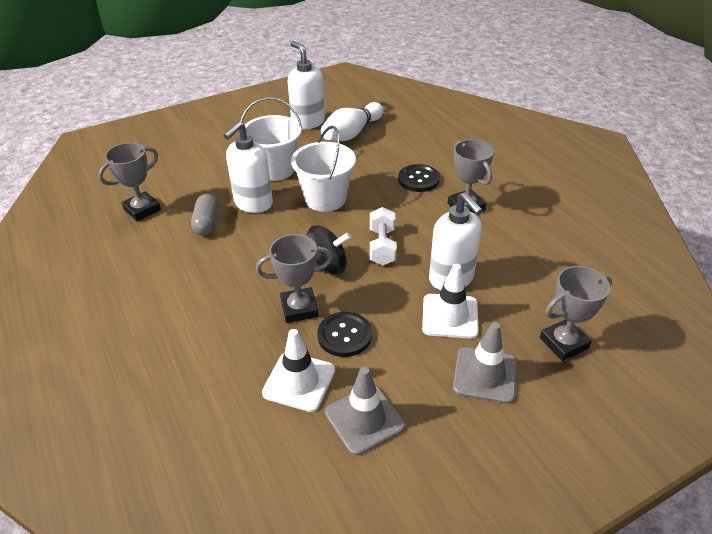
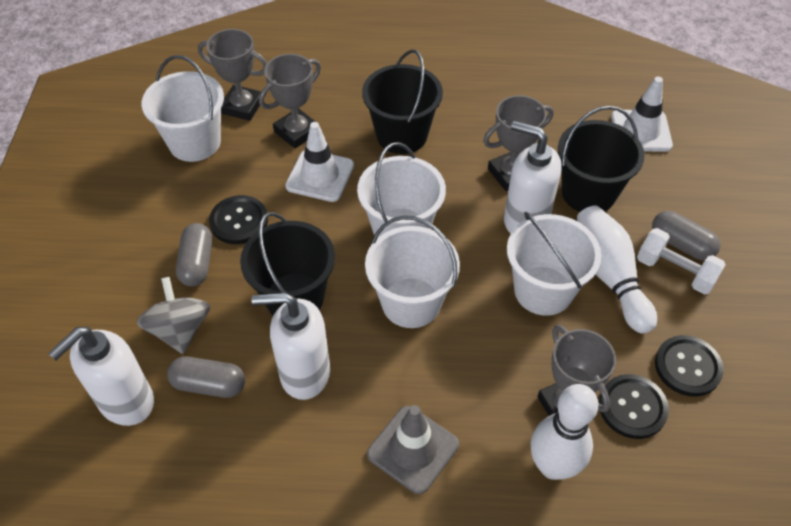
black bucket: 0 -> 3
black button: 2 -> 3
black spinning top: 1 -> 0
grey capsule: 1 -> 3
grey spinning top: 0 -> 1
grey traffic cone: 2 -> 1
white bowling pin: 1 -> 2
white bucket: 2 -> 4

